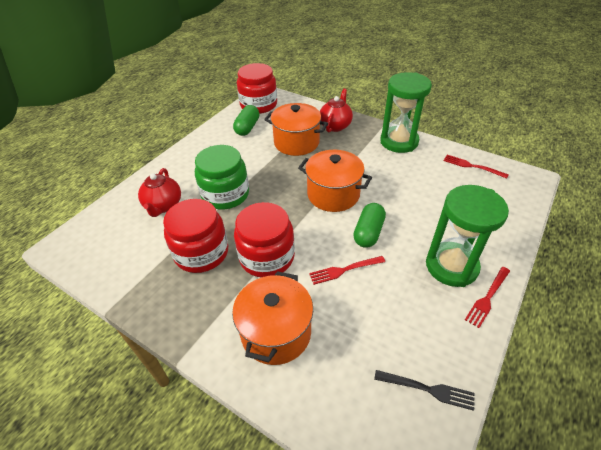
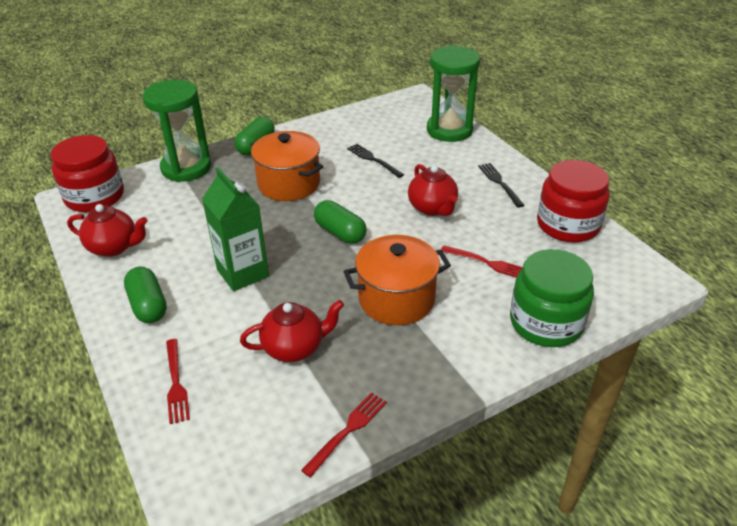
black fork: 1 -> 2
green capsule: 2 -> 3
green carton: 0 -> 1
orange pot: 3 -> 2
red jar: 3 -> 2
red teapot: 2 -> 3

